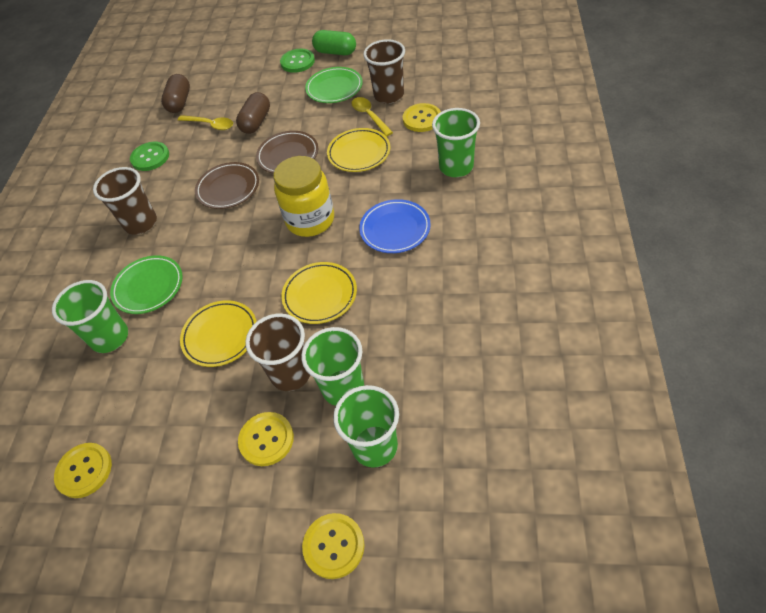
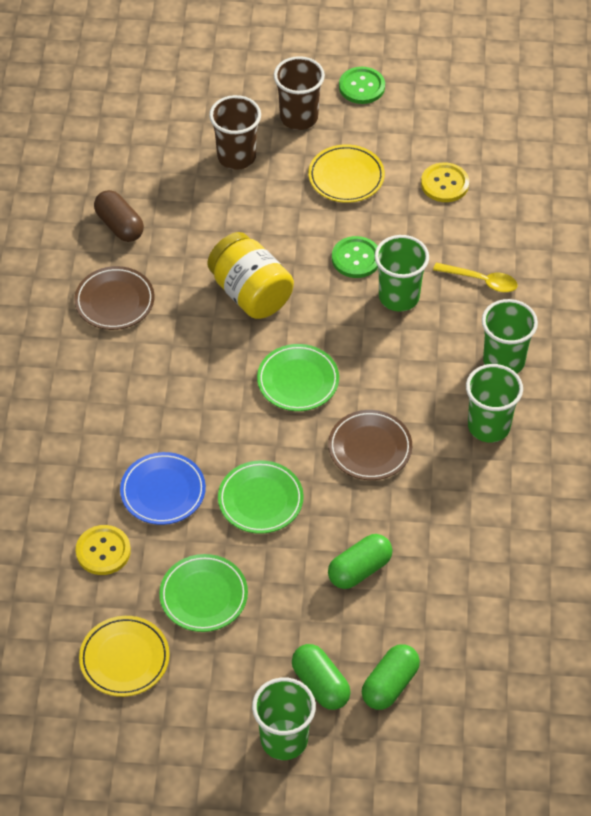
brown capsule: 2 -> 1
brown cup: 3 -> 2
green capsule: 1 -> 3
green plate: 2 -> 3
yellow button: 4 -> 2
yellow plate: 3 -> 2
yellow spoon: 2 -> 1

